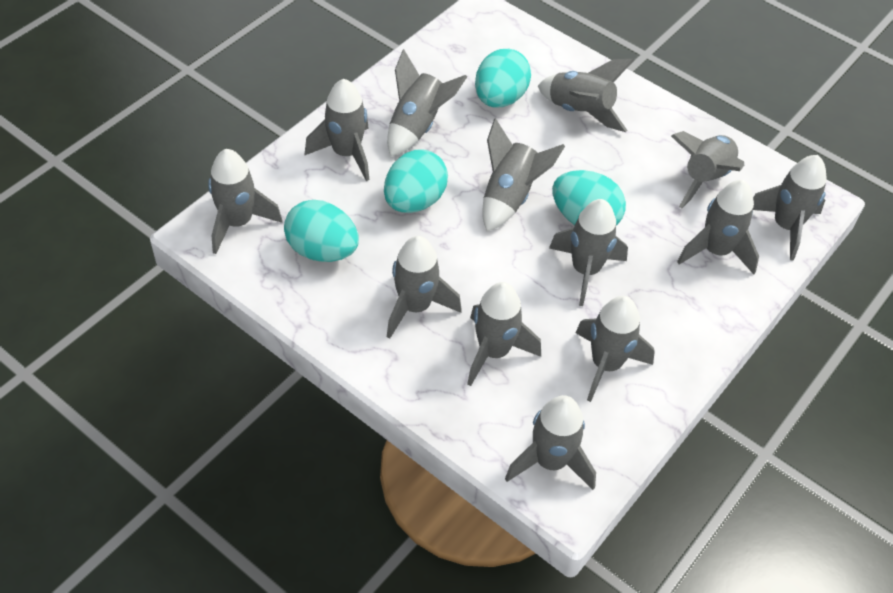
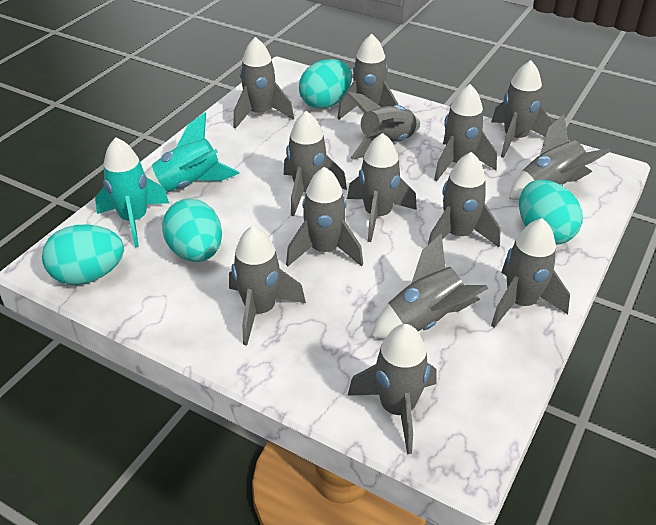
grey rocket: 13 -> 14
turquoise rocket: 0 -> 2

